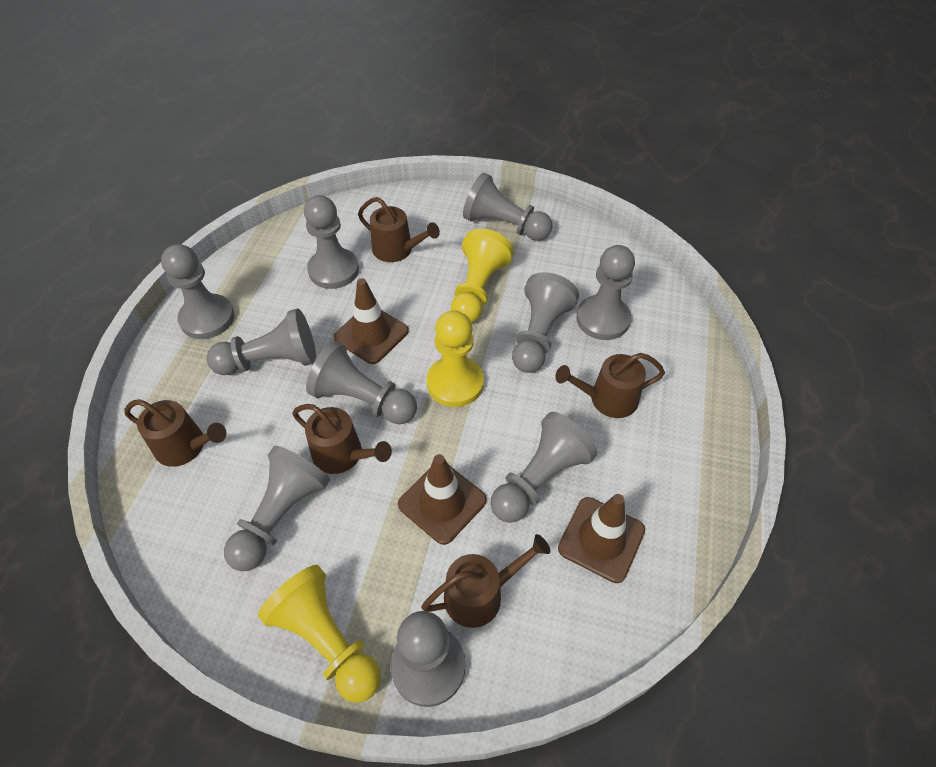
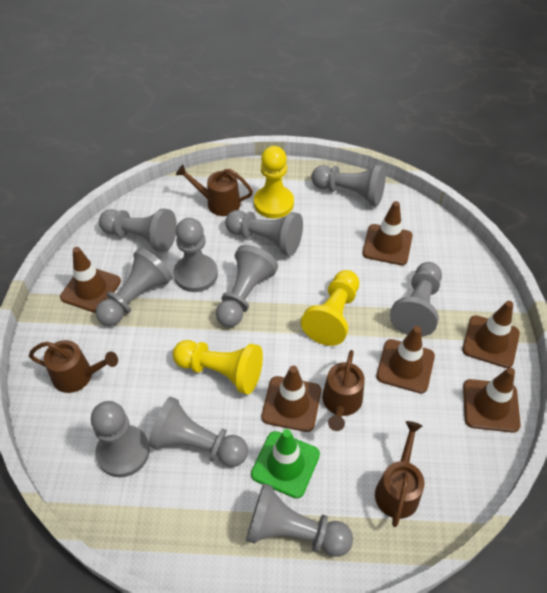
brown traffic cone: 3 -> 6
brown watering can: 5 -> 4
green traffic cone: 0 -> 1

